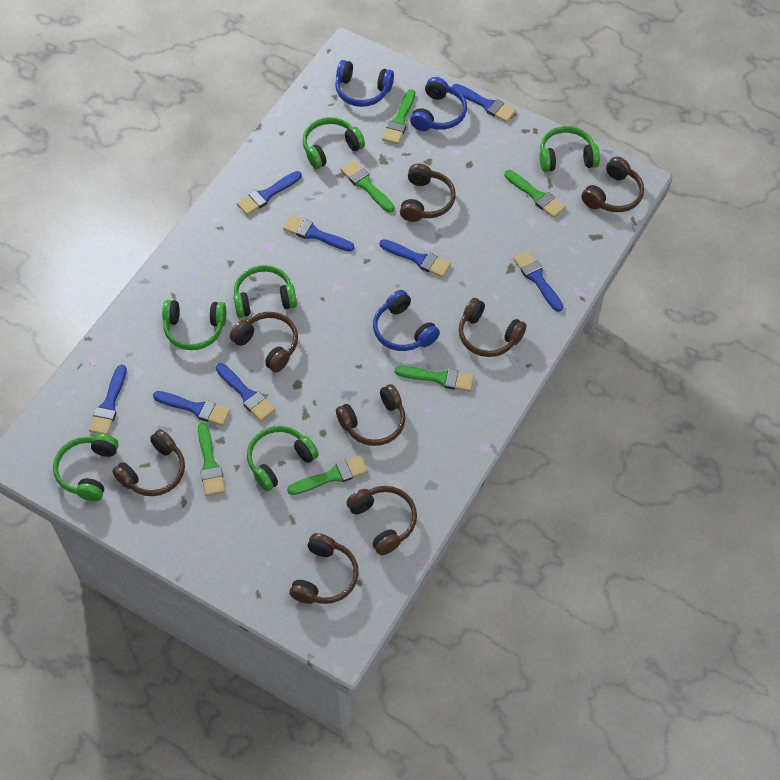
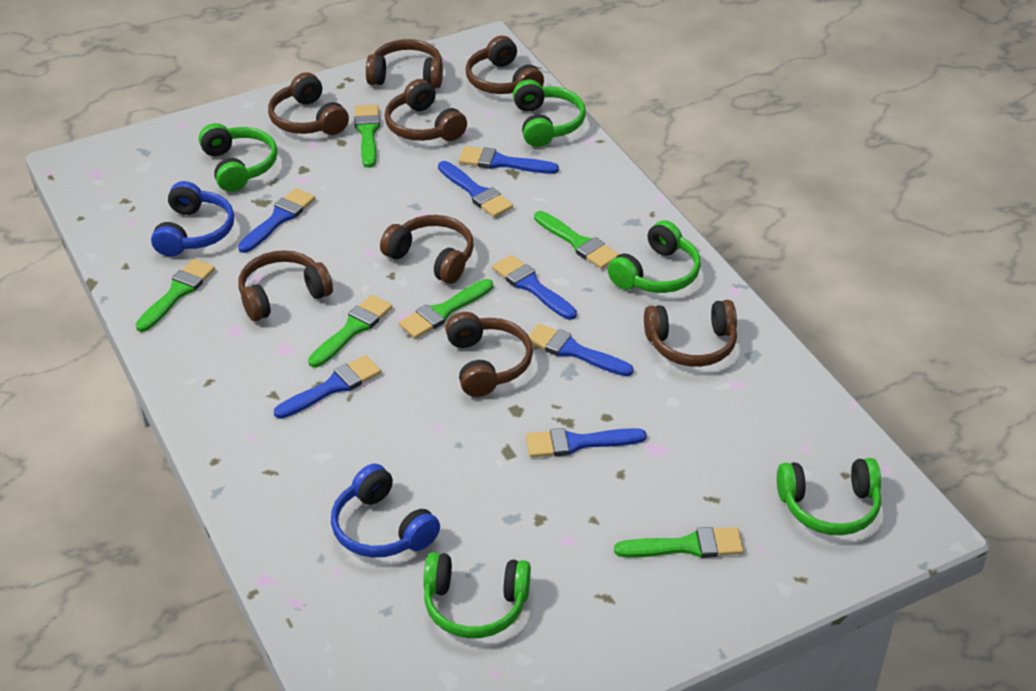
blue brush: 8 -> 7
blue headphones: 3 -> 2
green headphones: 6 -> 5

